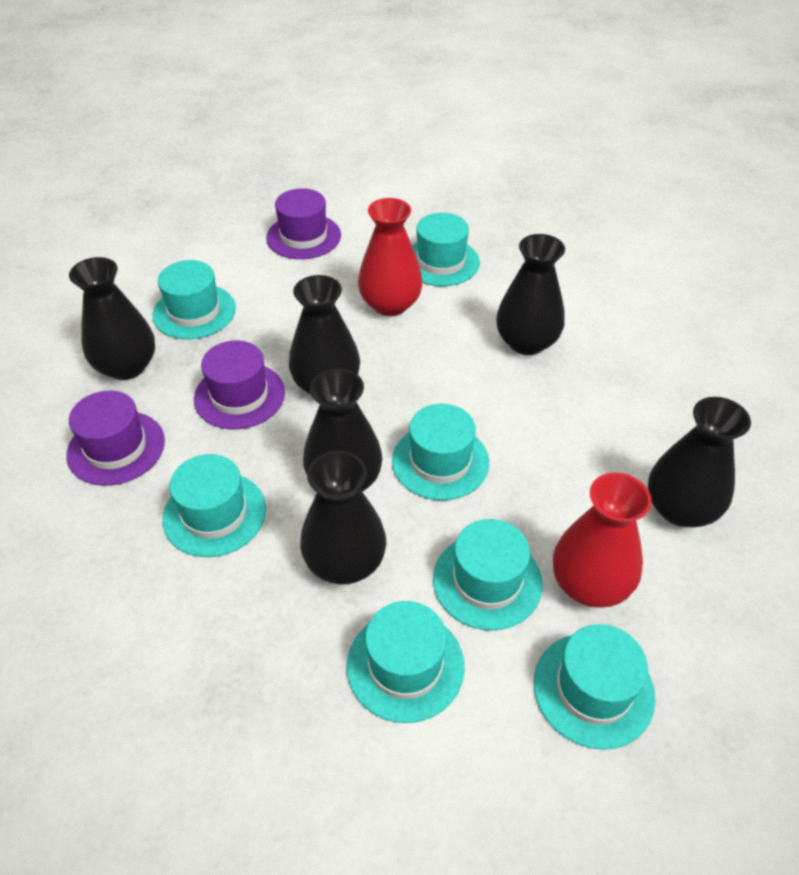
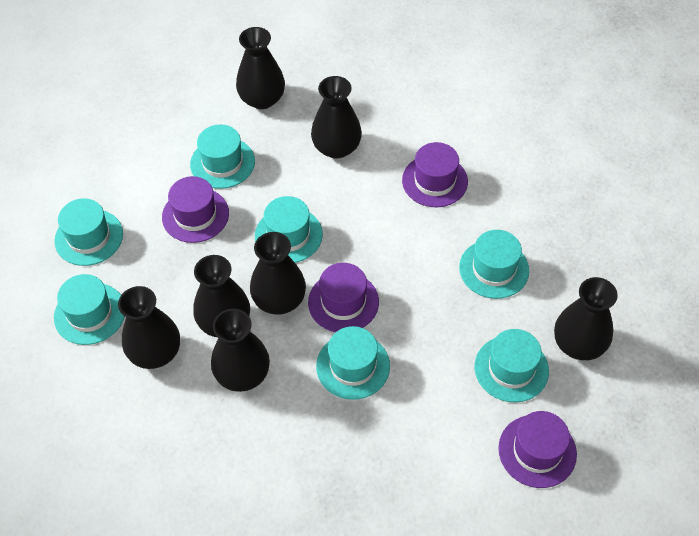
black vase: 6 -> 7
purple hat: 3 -> 4
red vase: 2 -> 0

